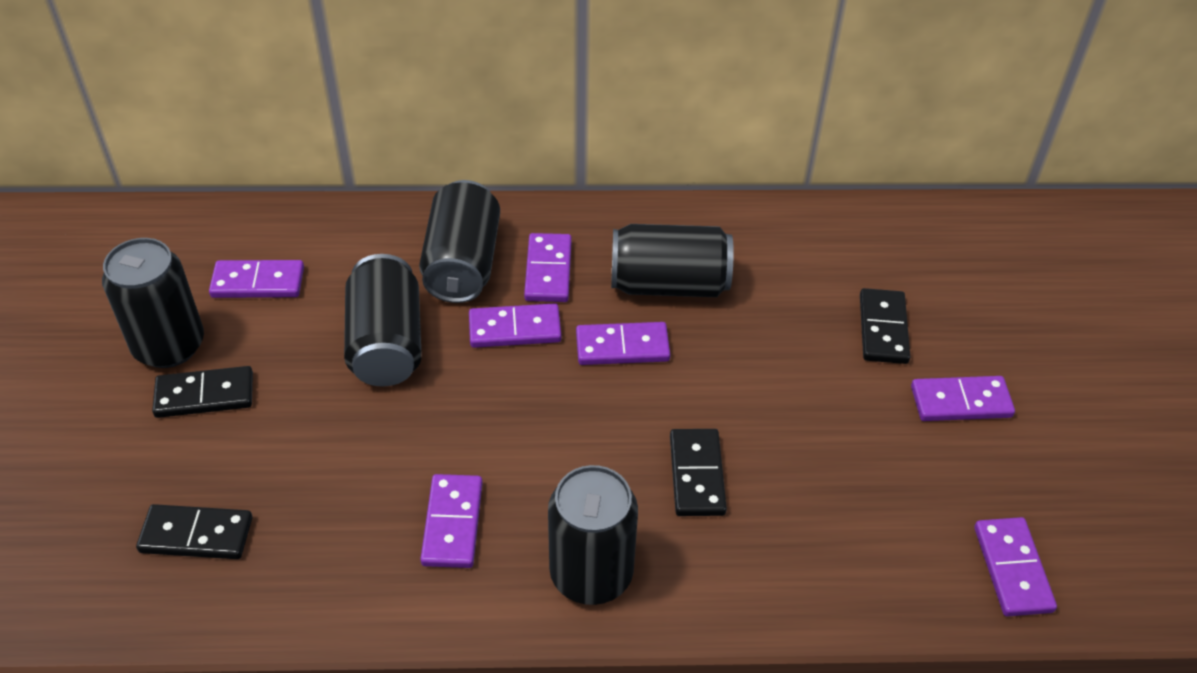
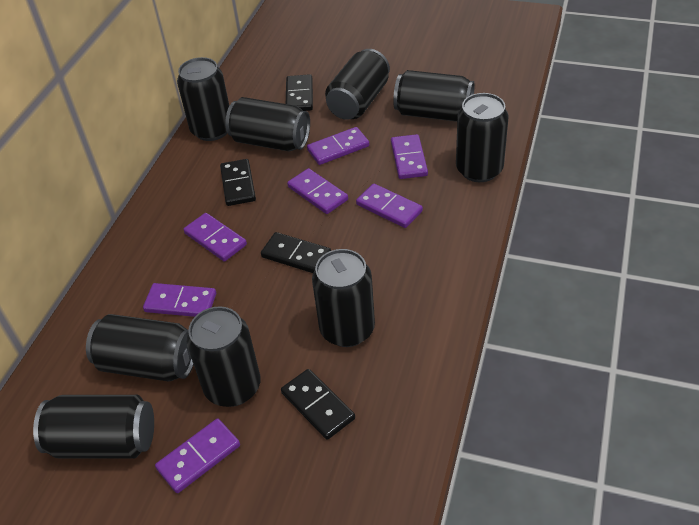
black can: 5 -> 9

